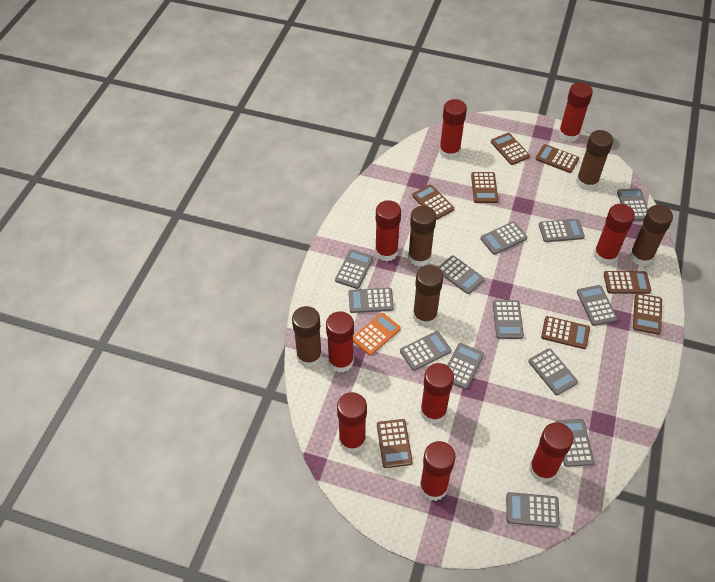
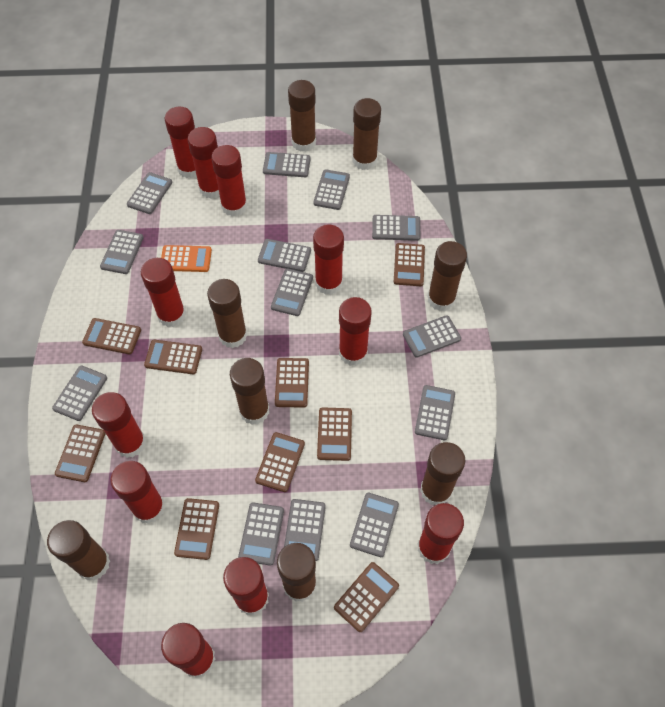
brown calculator: 8 -> 9
brown glue stick: 5 -> 8
red glue stick: 9 -> 11

